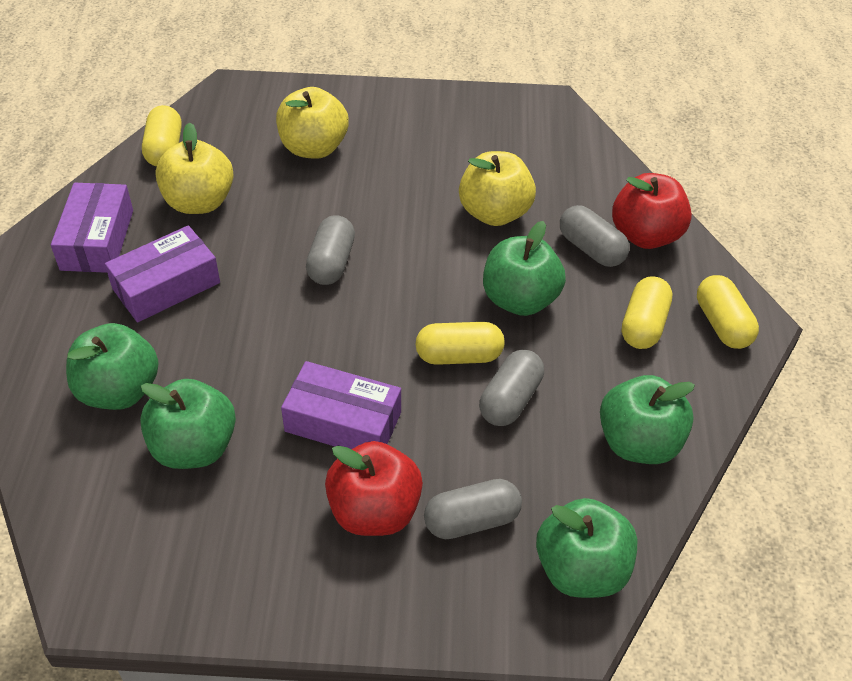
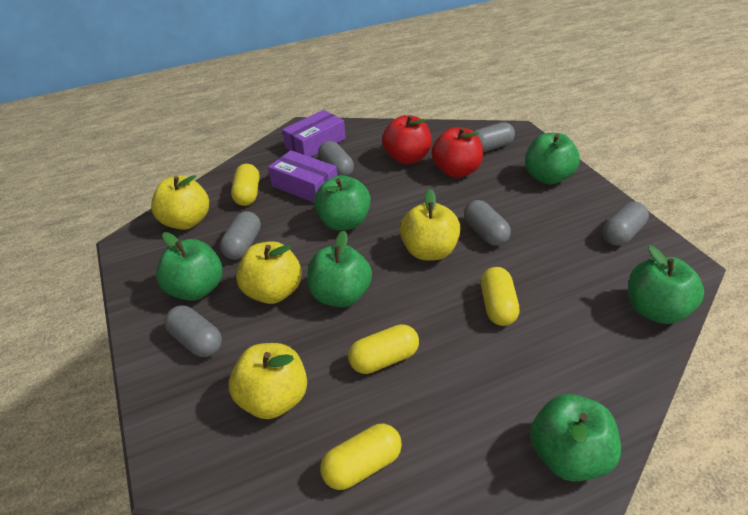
green apple: 5 -> 6
grey capsule: 4 -> 6
purple box: 3 -> 2
yellow apple: 3 -> 4

